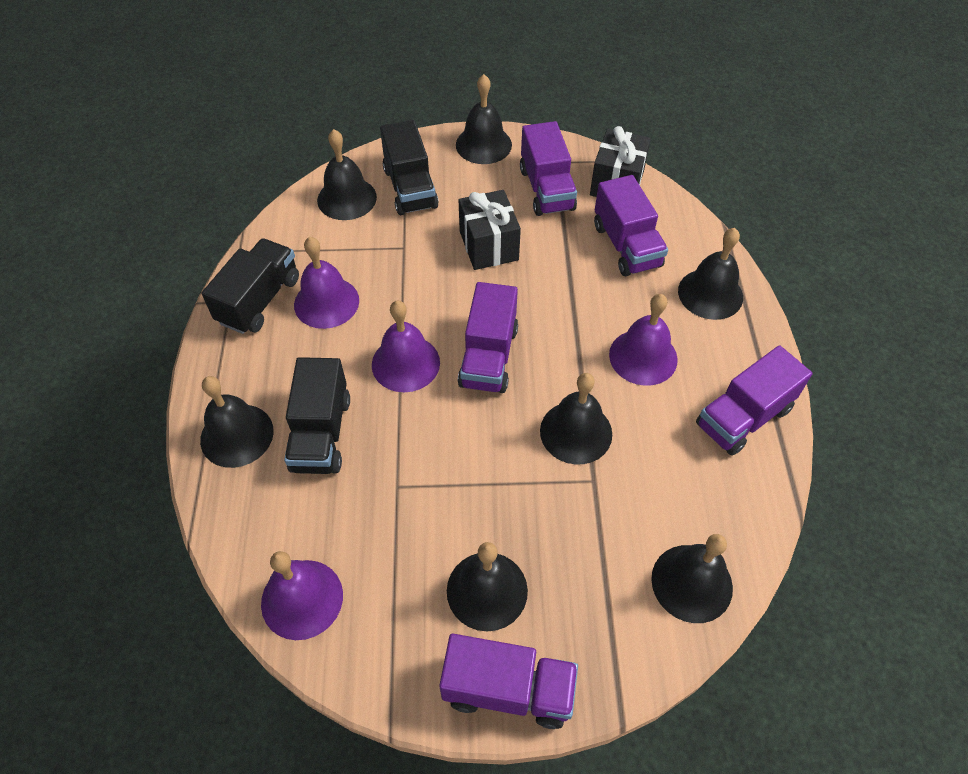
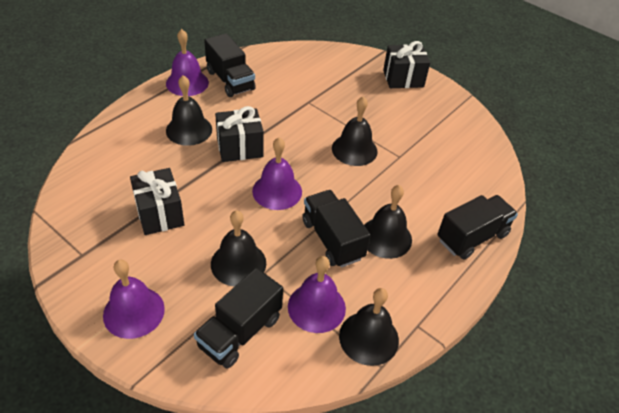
black bell: 7 -> 5
black gift: 2 -> 3
black truck: 3 -> 4
purple truck: 5 -> 0

